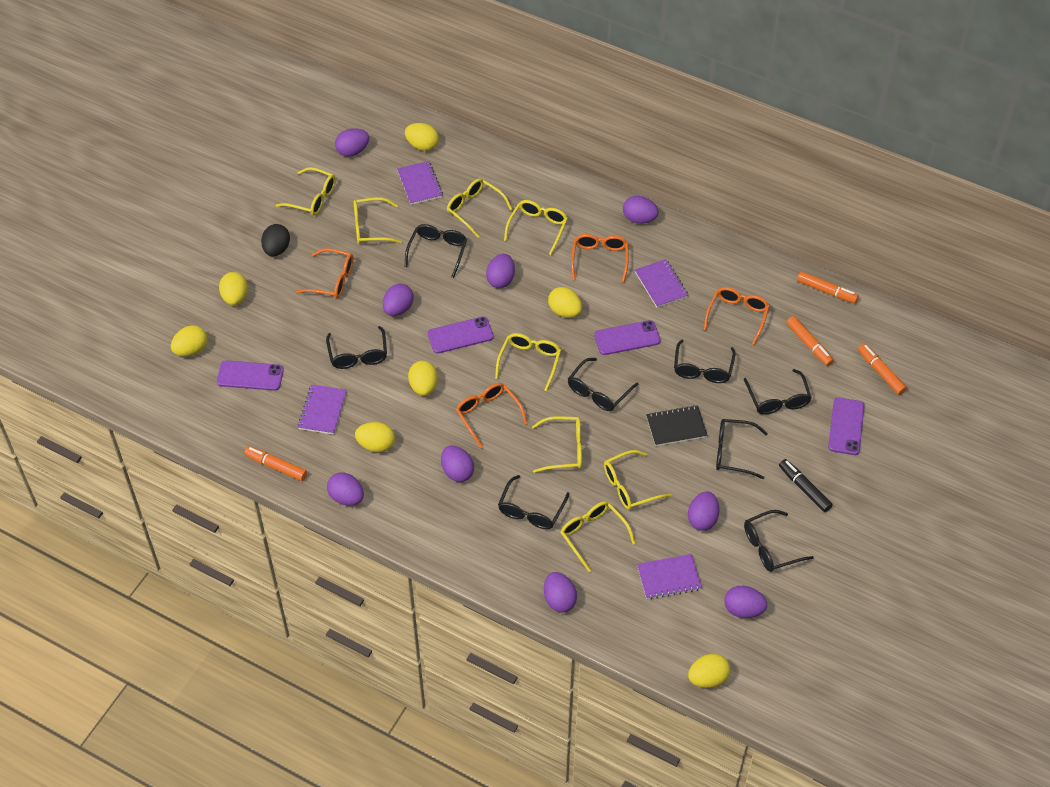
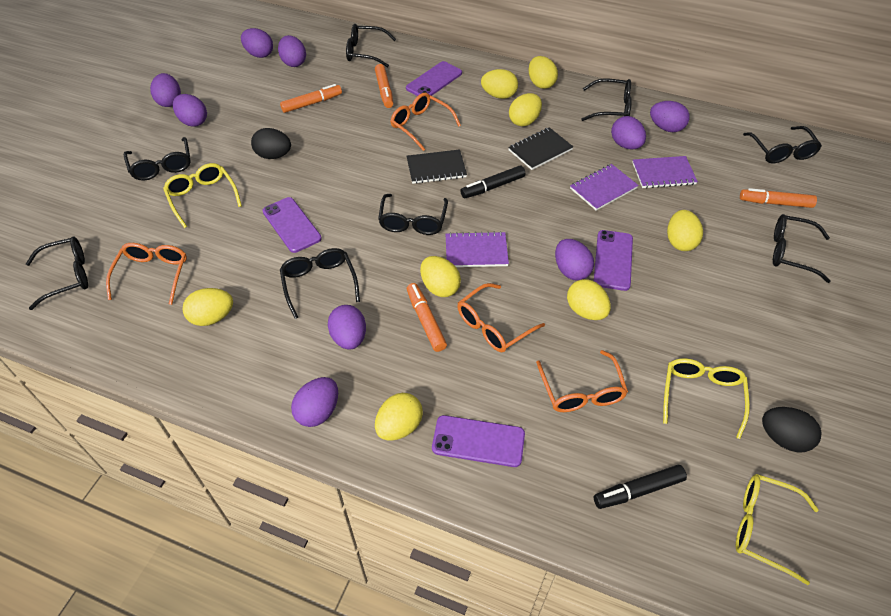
black egg: 1 -> 2
black marker: 1 -> 2
black notebook: 1 -> 2
purple notebook: 4 -> 3
yellow egg: 7 -> 8
yellow glasses: 8 -> 3

